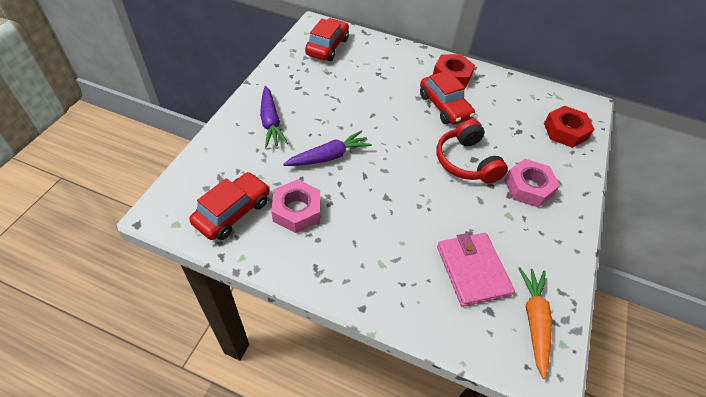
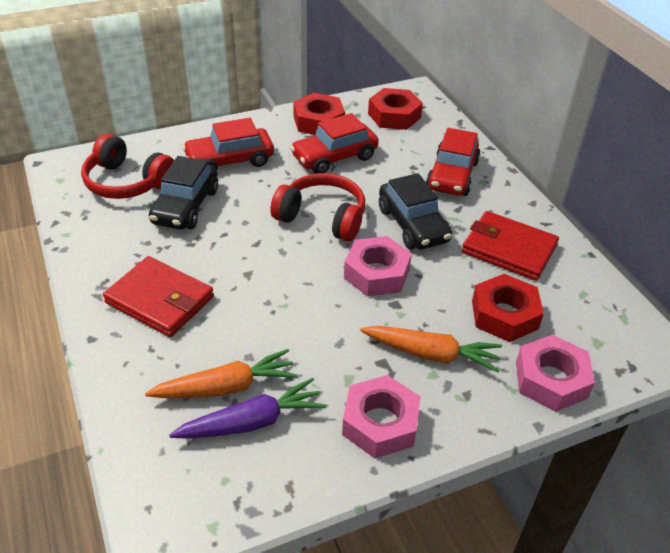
black car: 0 -> 2
orange carrot: 1 -> 2
pink nut: 2 -> 3
pink wallet: 1 -> 0
purple carrot: 2 -> 1
red headphones: 1 -> 2
red nut: 2 -> 3
red wallet: 0 -> 2

